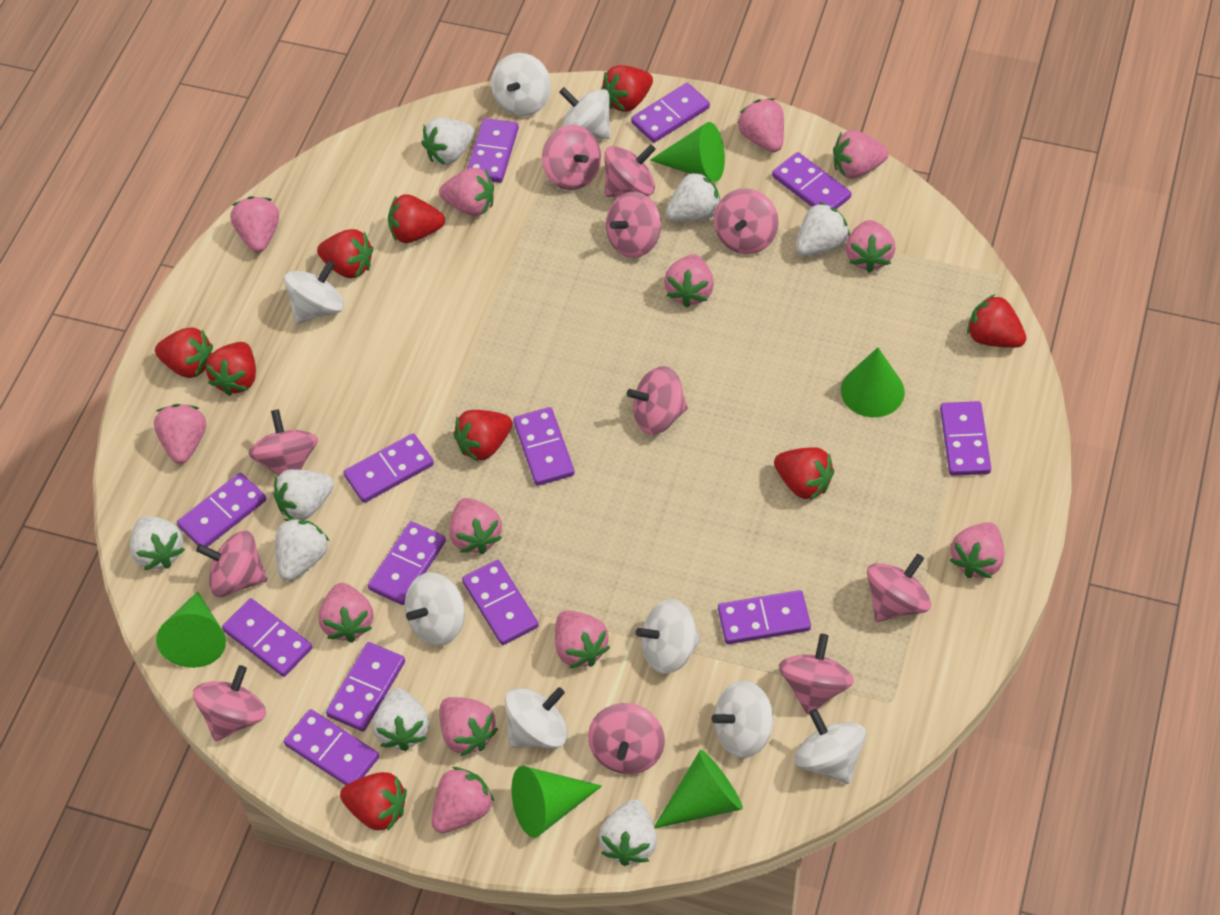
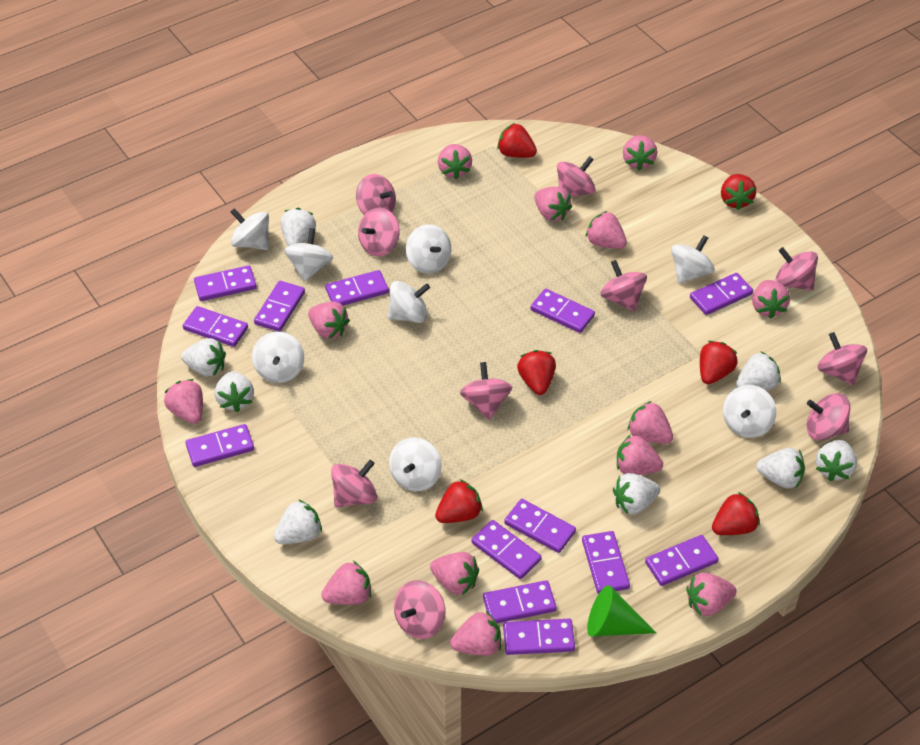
green cone: 5 -> 1
pink spinning top: 11 -> 10
red strawberry: 9 -> 6

